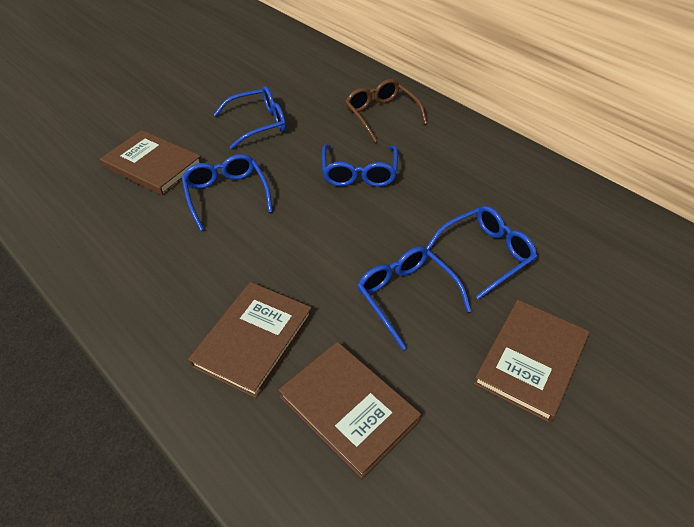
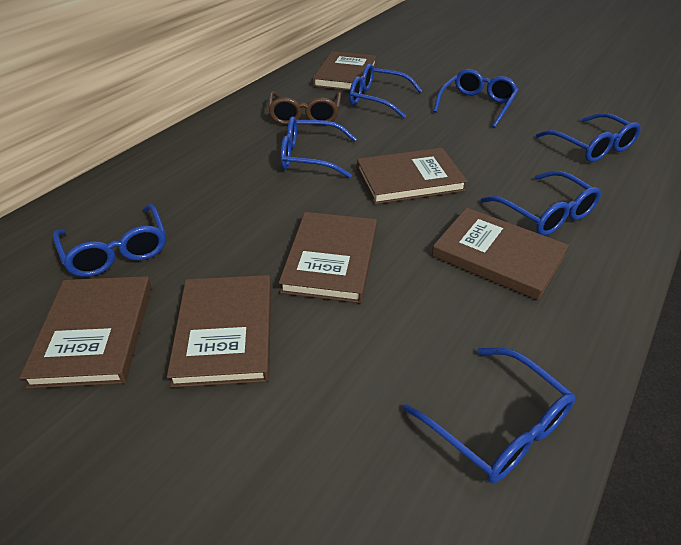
blue glasses: 5 -> 7
brown book: 4 -> 6

